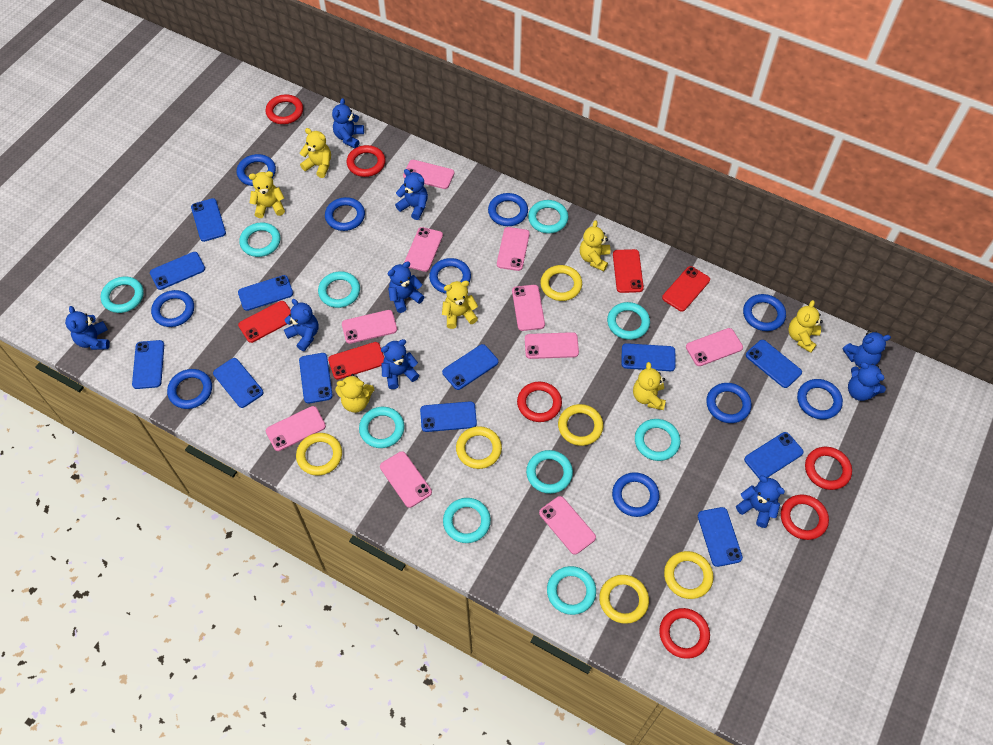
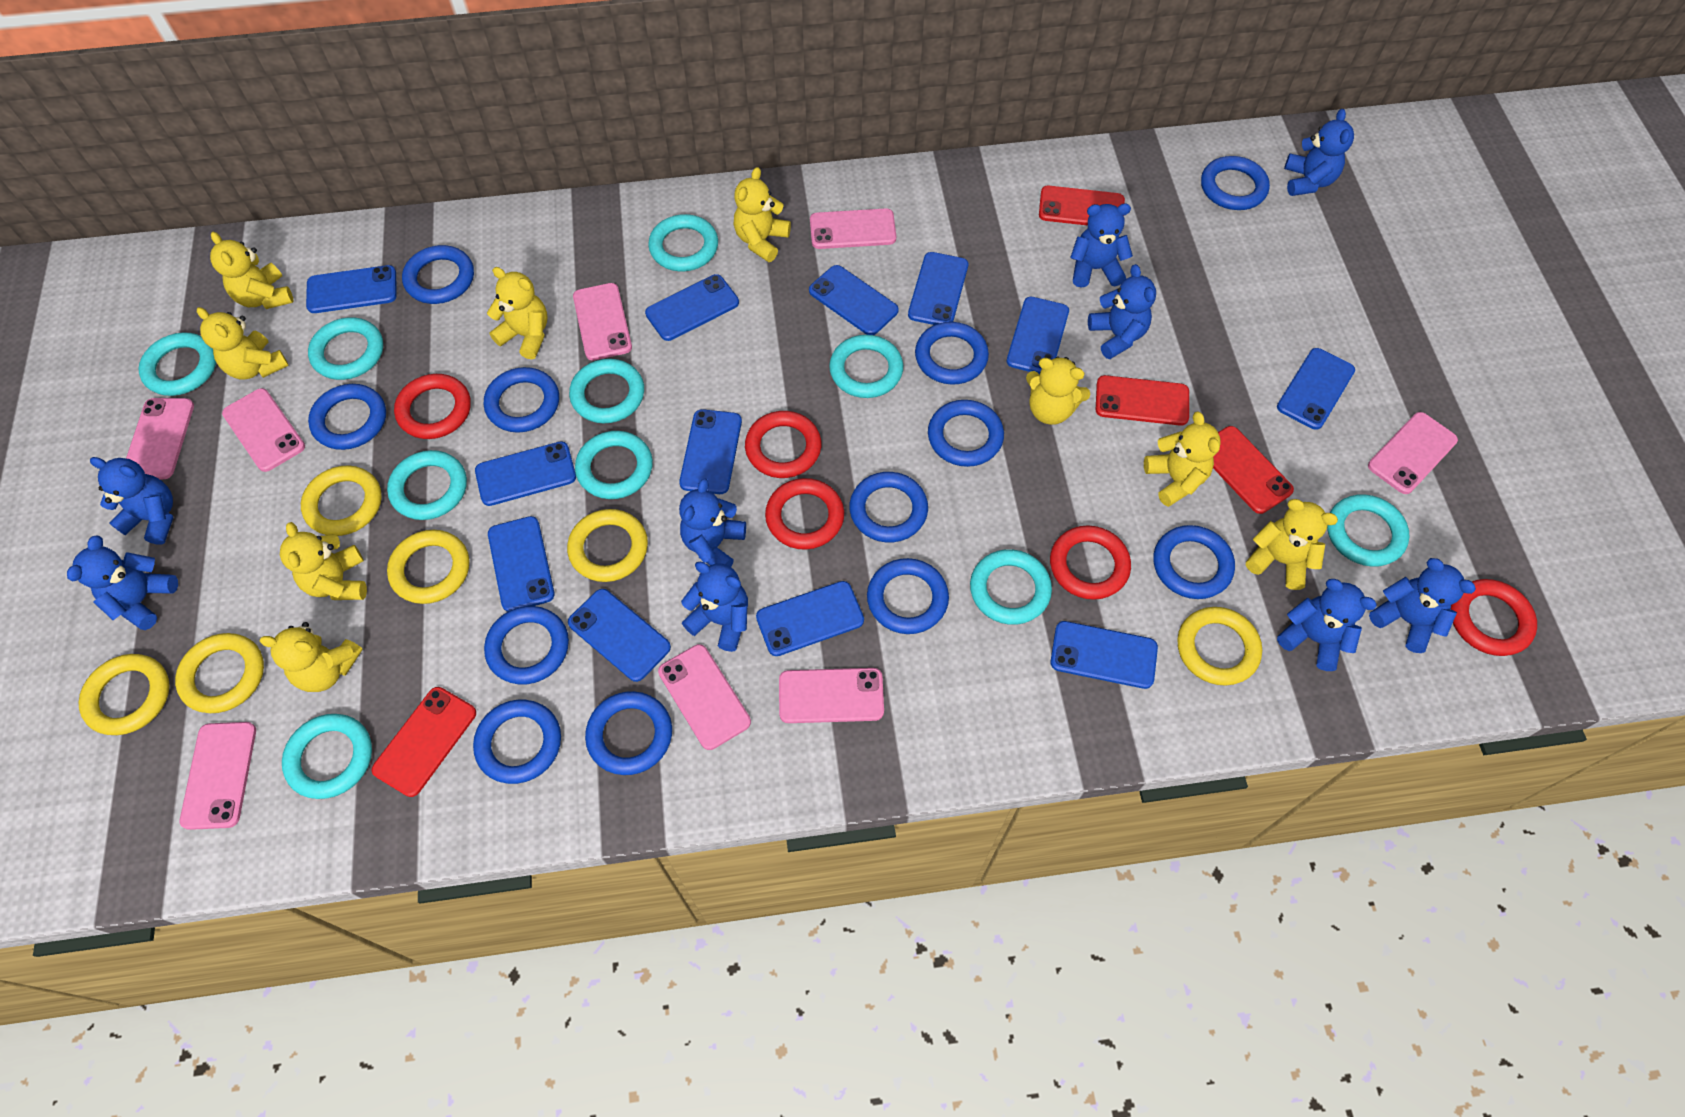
blue ring: 10 -> 12
pink phone: 10 -> 8
red ring: 6 -> 5
yellow teddy bear: 7 -> 9

